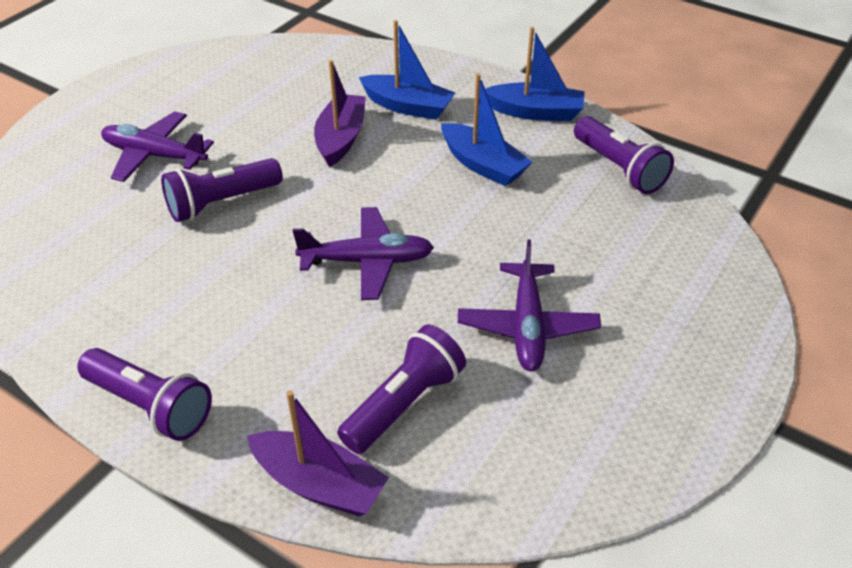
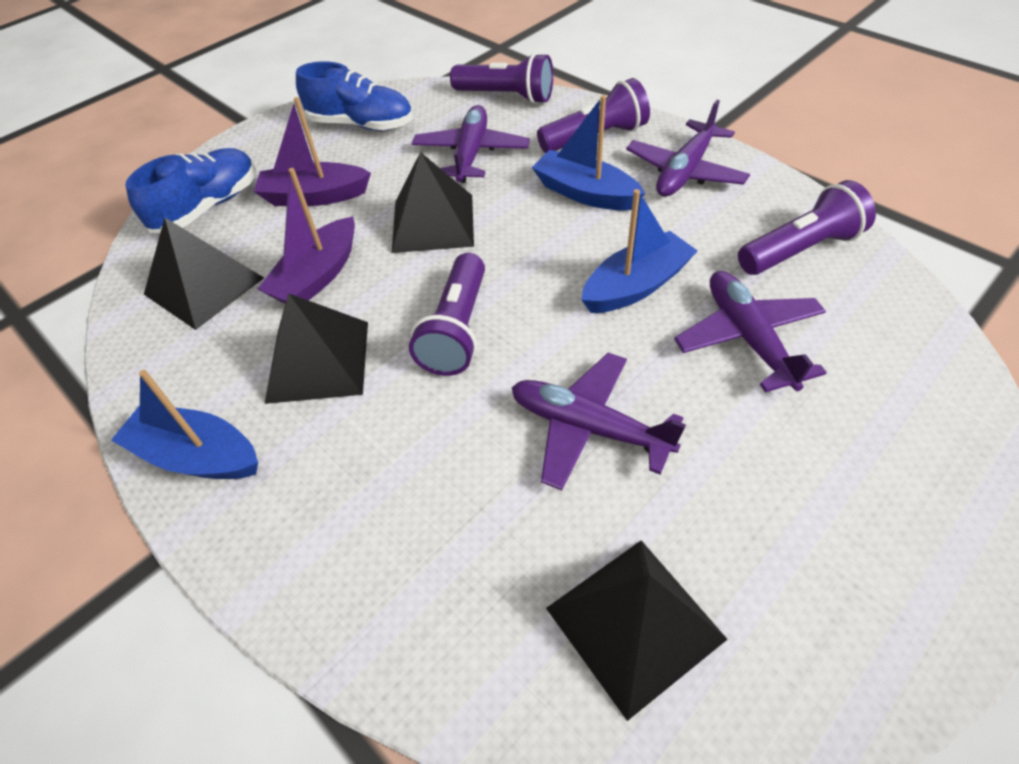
black pyramid: 0 -> 4
blue shoe: 0 -> 2
purple plane: 3 -> 4

